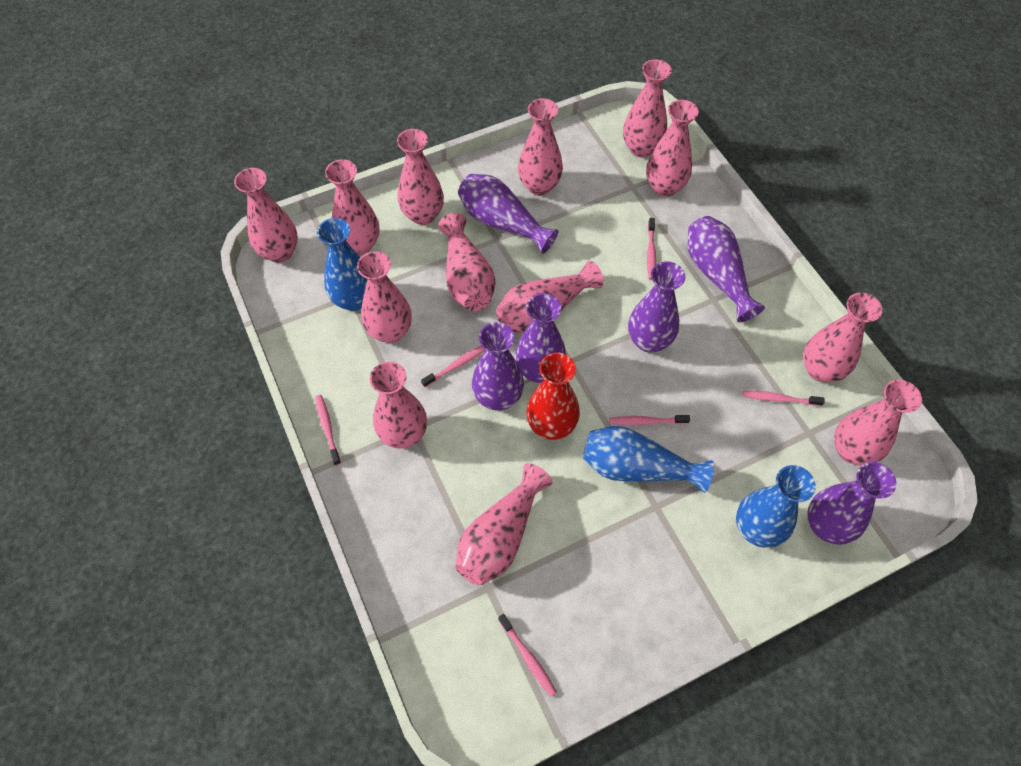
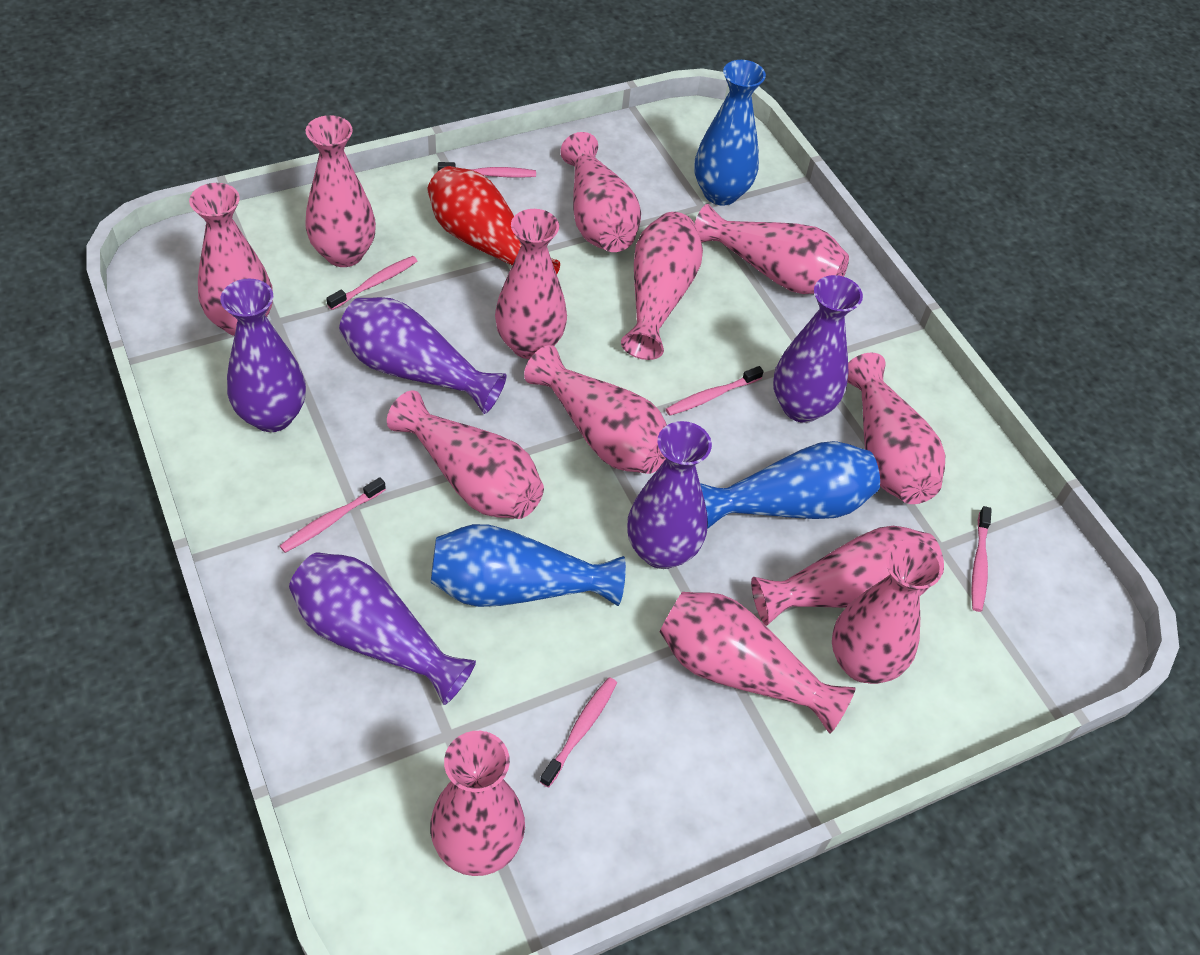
purple vase: 6 -> 5

